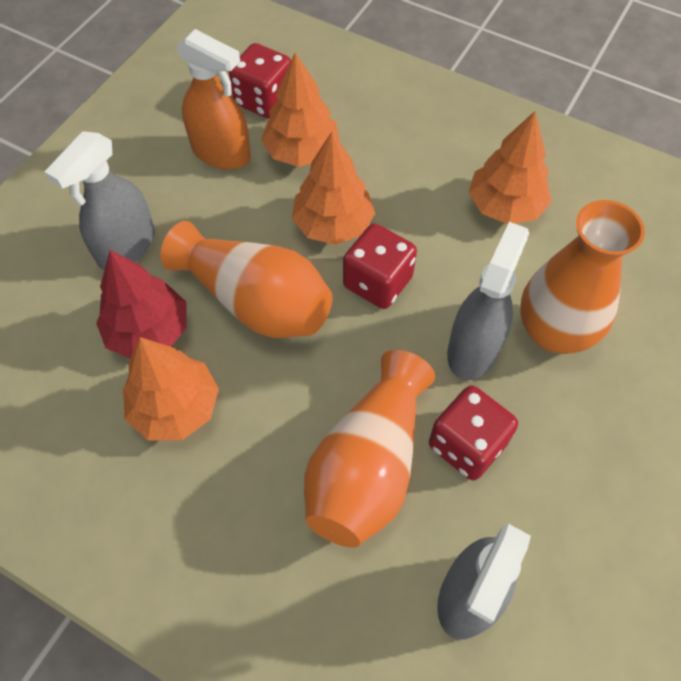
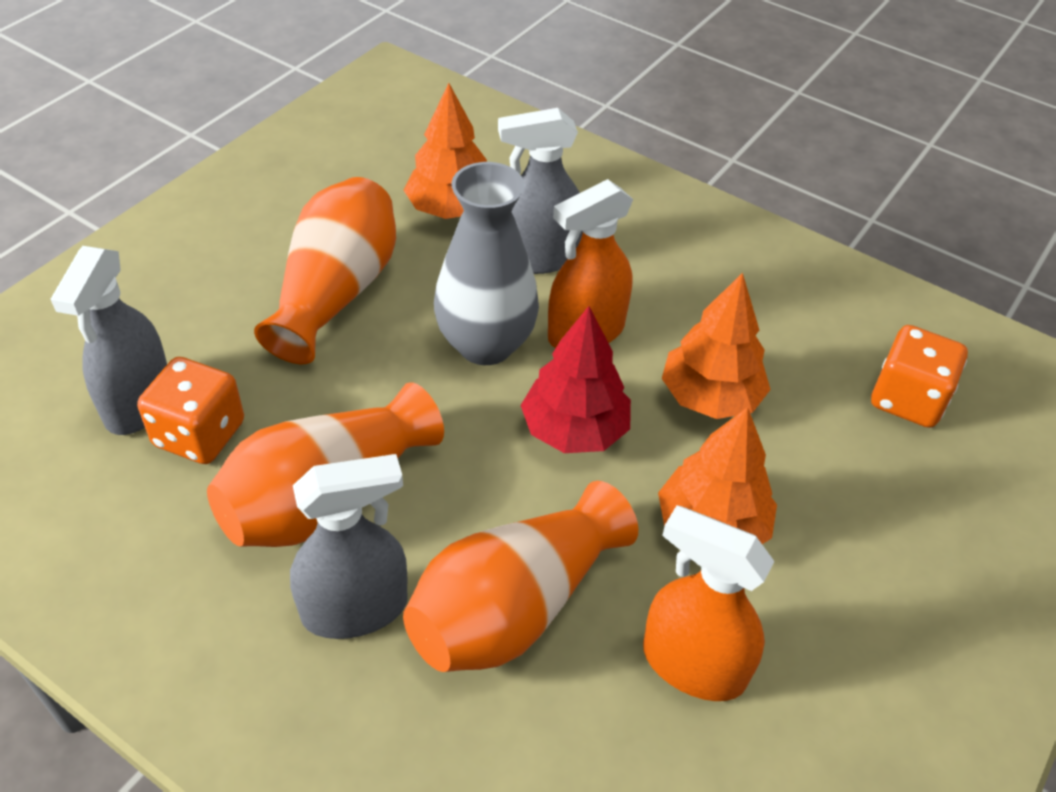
grey vase: 0 -> 1
orange dice: 0 -> 2
orange spray bottle: 1 -> 2
orange tree: 4 -> 3
red dice: 3 -> 0

